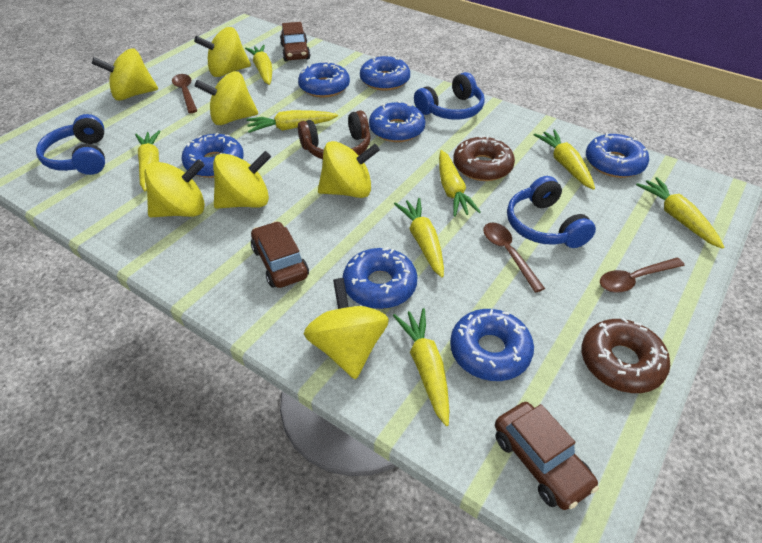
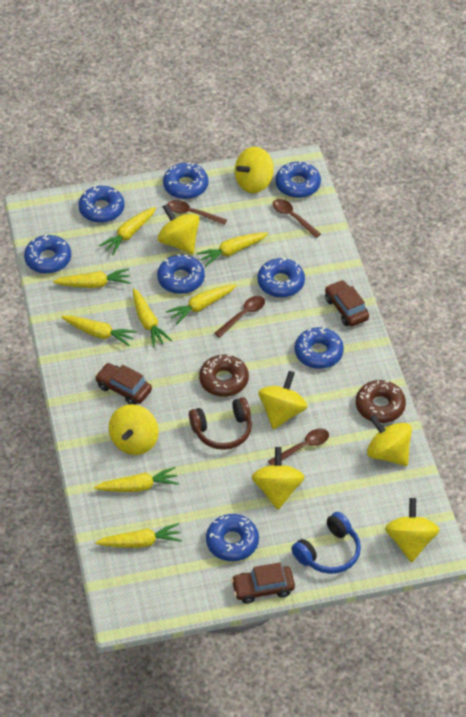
blue donut: 7 -> 8
blue headphones: 3 -> 1
brown spoon: 3 -> 4

